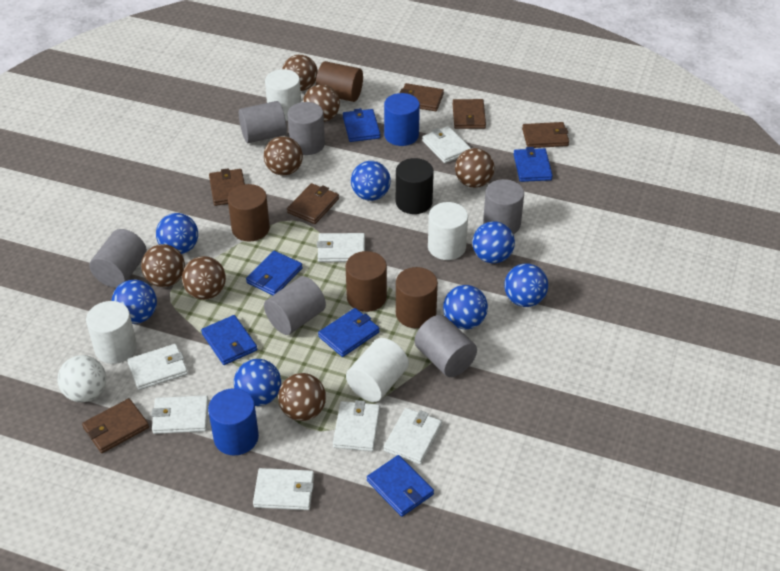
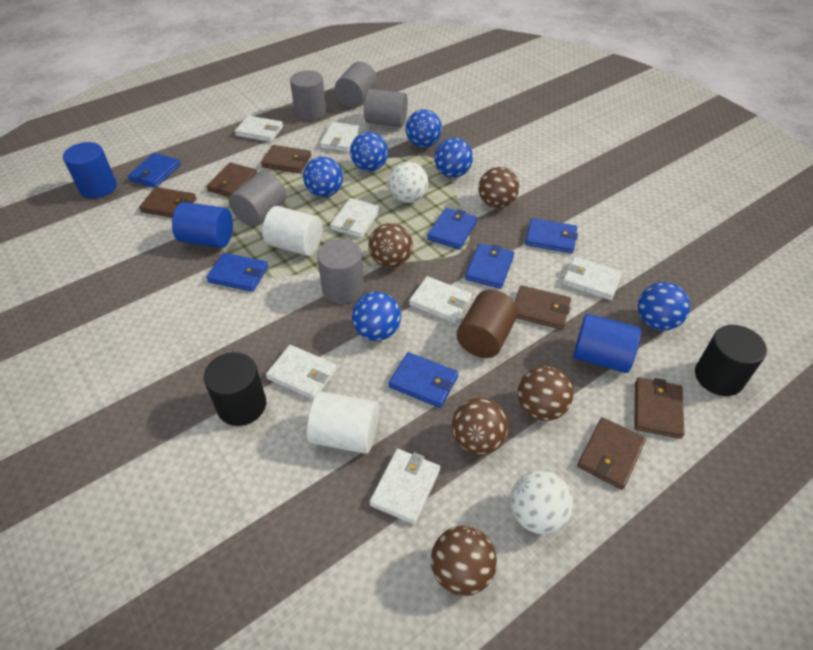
black cylinder: 1 -> 2
blue ball: 7 -> 6
blue cylinder: 2 -> 3
brown ball: 7 -> 5
brown cylinder: 4 -> 1
grey cylinder: 6 -> 5
white ball: 1 -> 2
white cylinder: 4 -> 2

